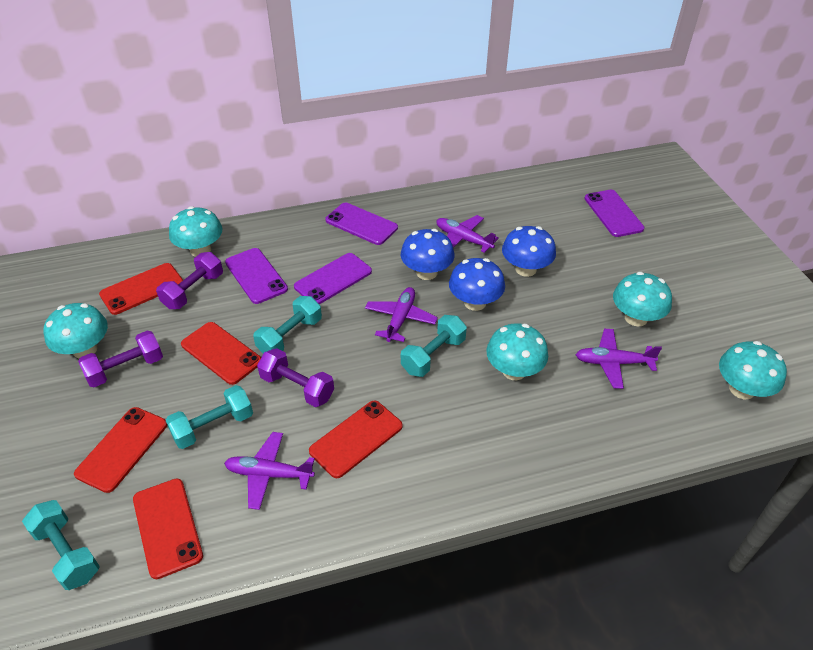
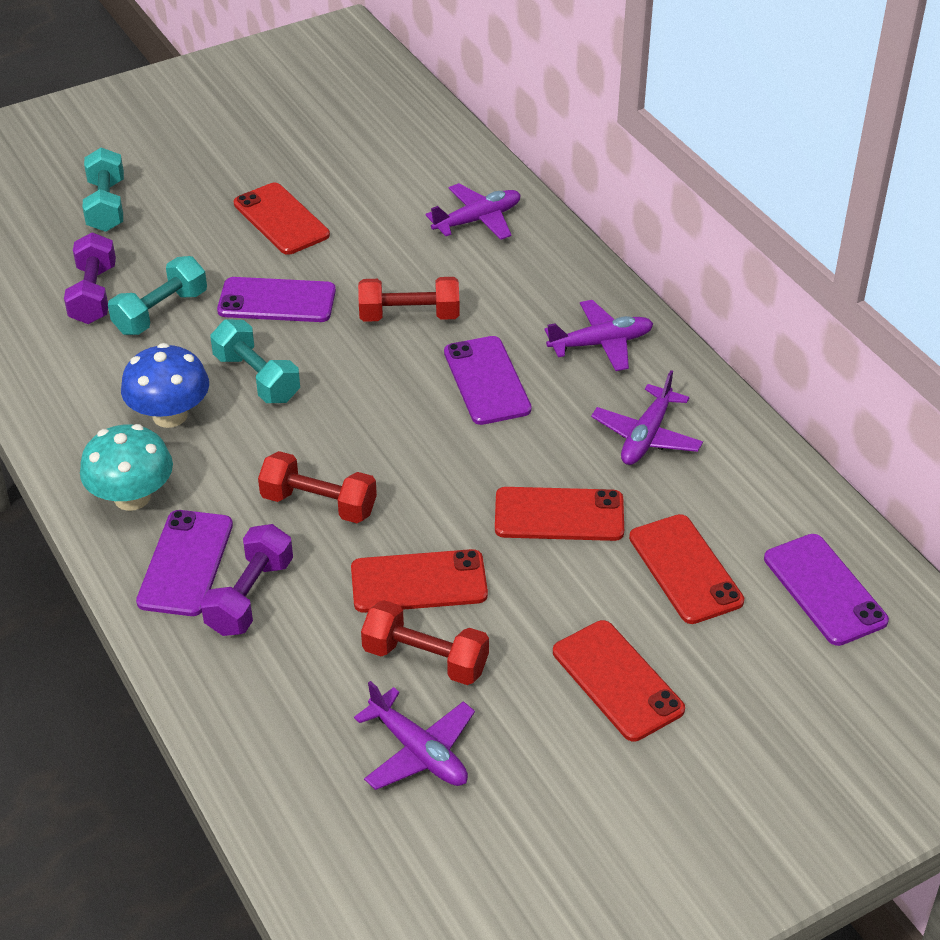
blue mushroom: 3 -> 1
purple dumbbell: 3 -> 2
red dumbbell: 0 -> 3
turquoise dumbbell: 4 -> 3
turquoise mushroom: 5 -> 1

